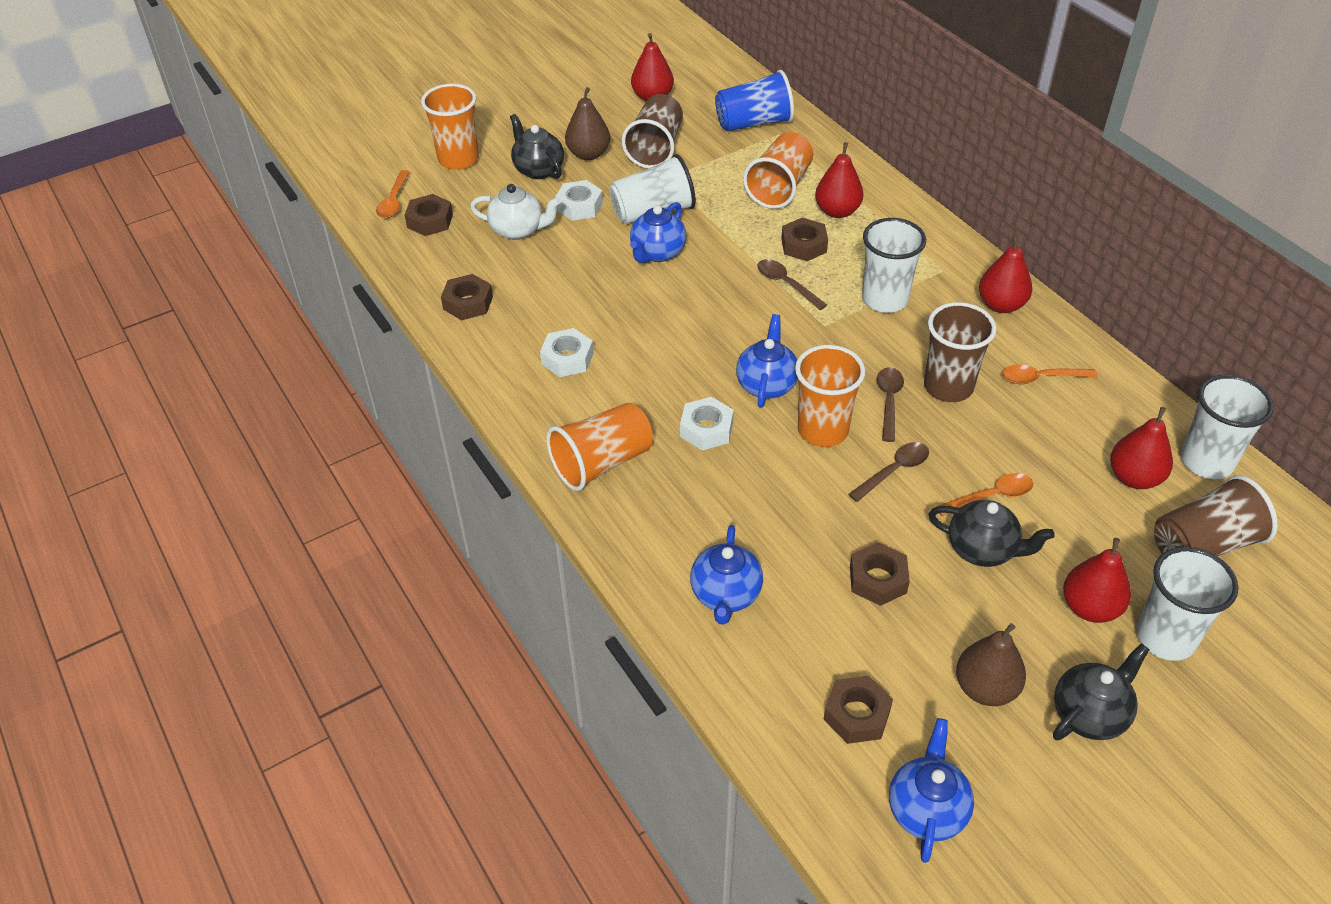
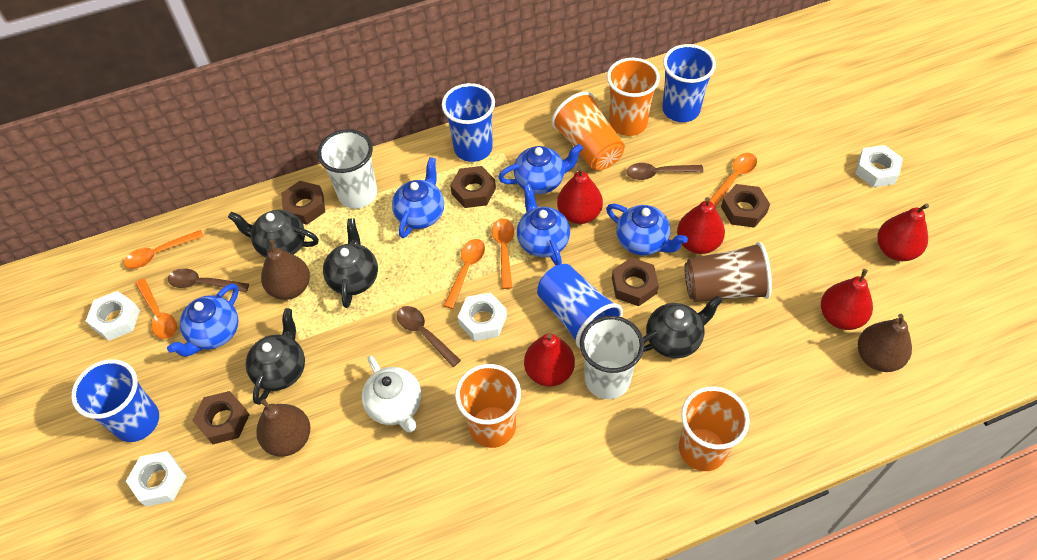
black teapot: 3 -> 4
blue cup: 1 -> 4
blue teapot: 4 -> 5
brown cup: 3 -> 1
brown pear: 2 -> 3
orange spoon: 3 -> 5
white cup: 4 -> 2
white nut: 3 -> 4

